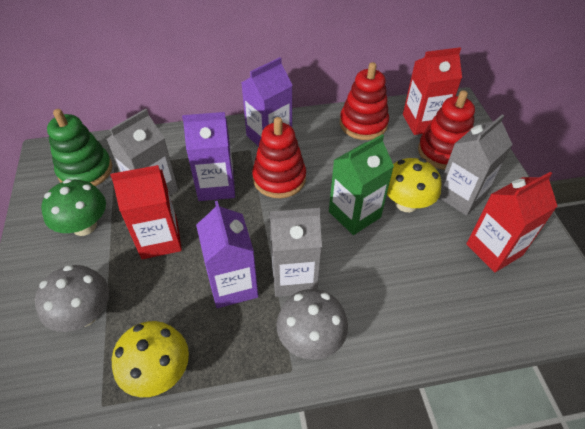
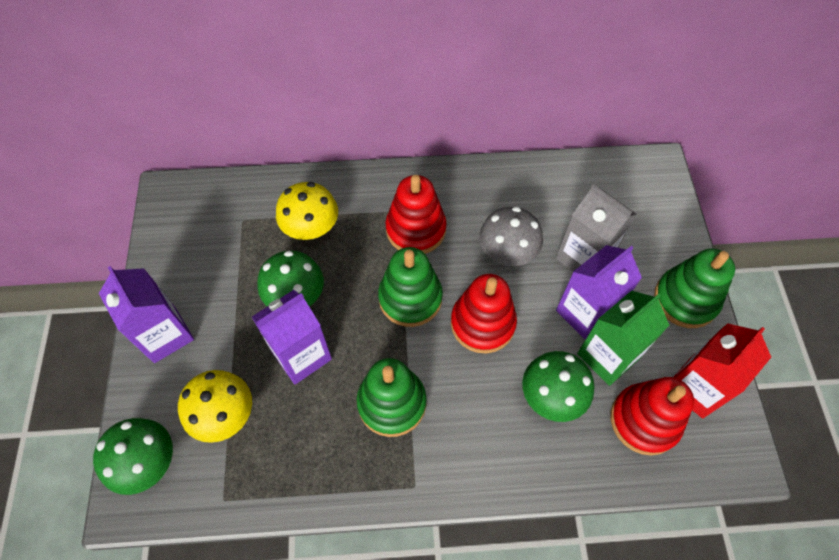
green mushroom: 1 -> 3
green stacking toy: 1 -> 3
grey carton: 3 -> 1
grey mushroom: 2 -> 1
red carton: 3 -> 1

